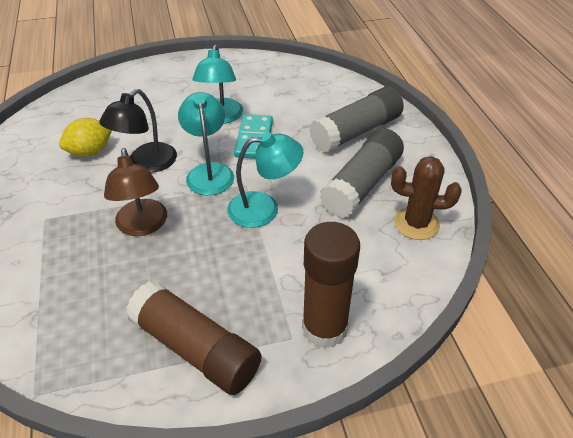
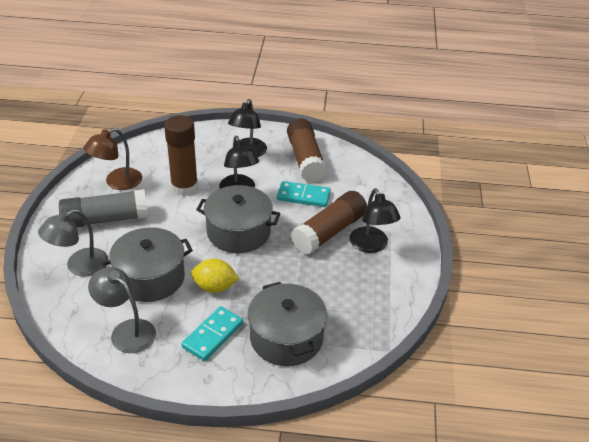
black lamp: 1 -> 3
brown cactus: 1 -> 0
brown glue stick: 2 -> 3
grey glue stick: 2 -> 1
grey lamp: 0 -> 2
grey pot: 0 -> 3
turquoise domino: 1 -> 2
turquoise lamp: 3 -> 0

